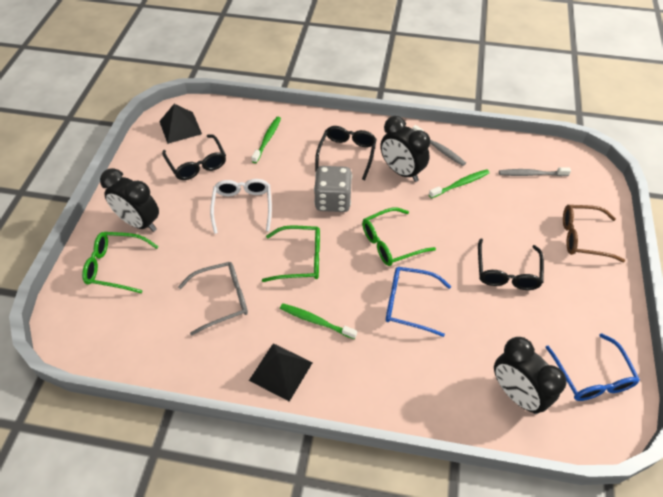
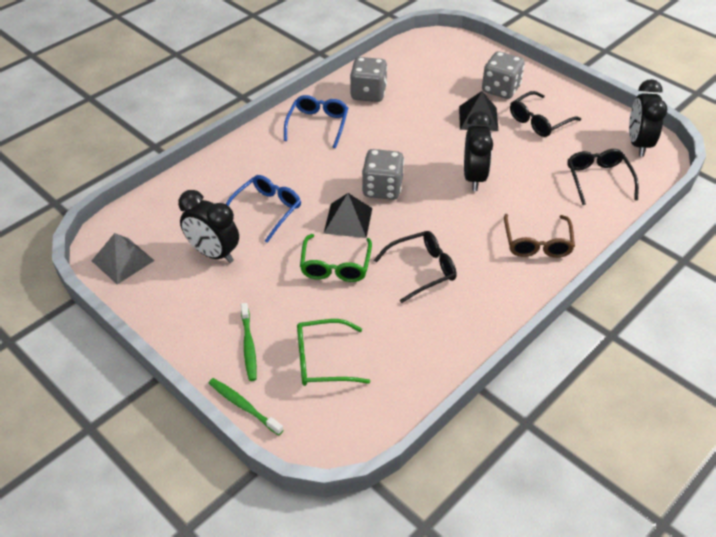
green glasses: 3 -> 2
green toothbrush: 3 -> 2
grey dice: 1 -> 3
grey glasses: 1 -> 0
grey pyramid: 0 -> 1
grey toothbrush: 2 -> 0
white glasses: 1 -> 0

